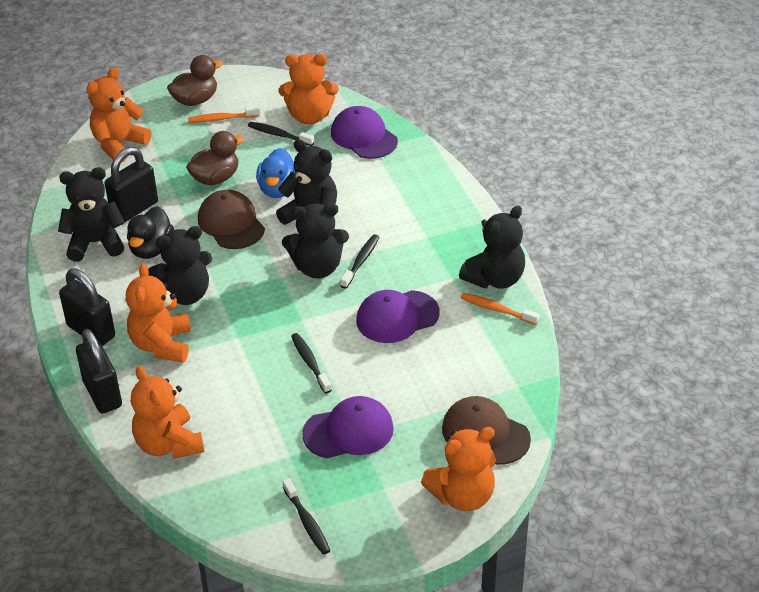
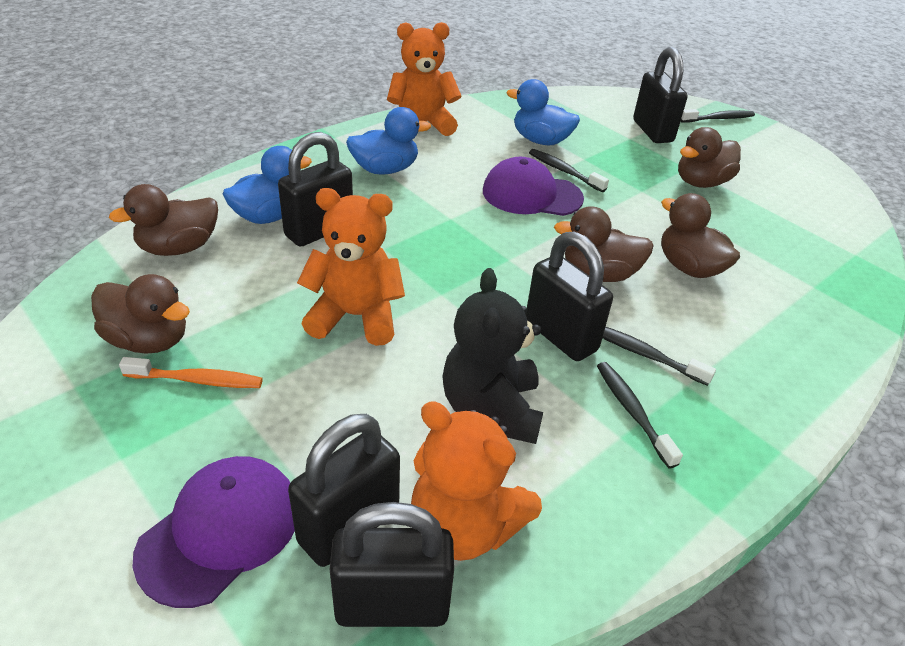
black duck: 1 -> 0
black padlock: 3 -> 5
black teddy bear: 5 -> 1
blue duck: 1 -> 3
brown cap: 2 -> 0
brown duck: 2 -> 5
orange teddy bear: 5 -> 3
orange toothbrush: 2 -> 1
purple cap: 3 -> 2

